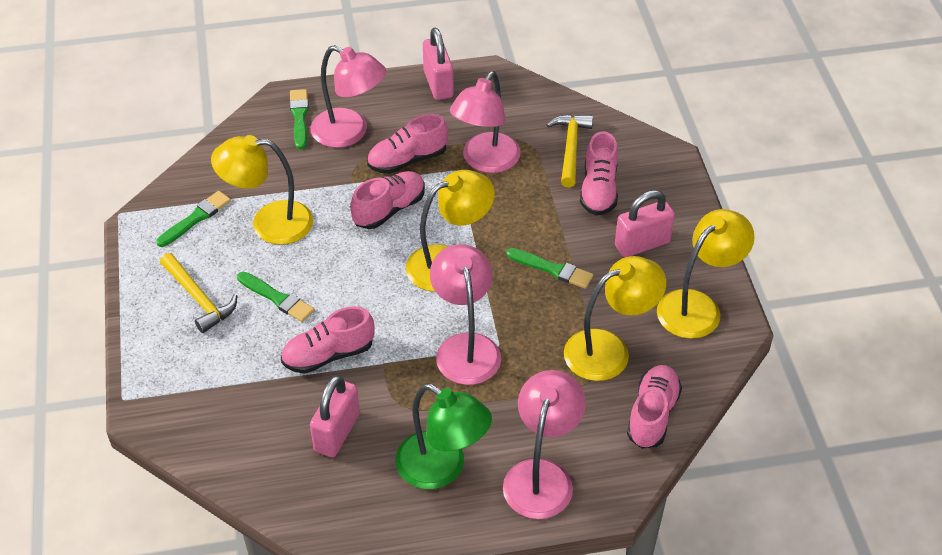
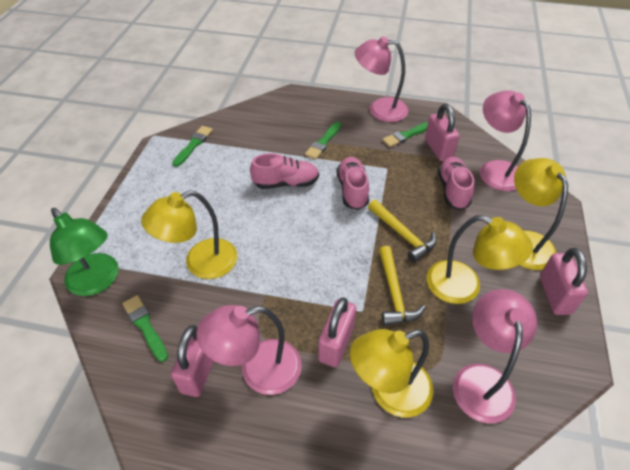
pink padlock: 3 -> 4
pink shoe: 5 -> 3

